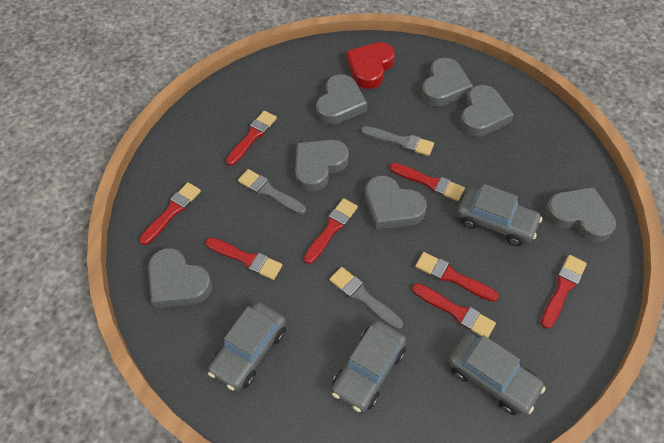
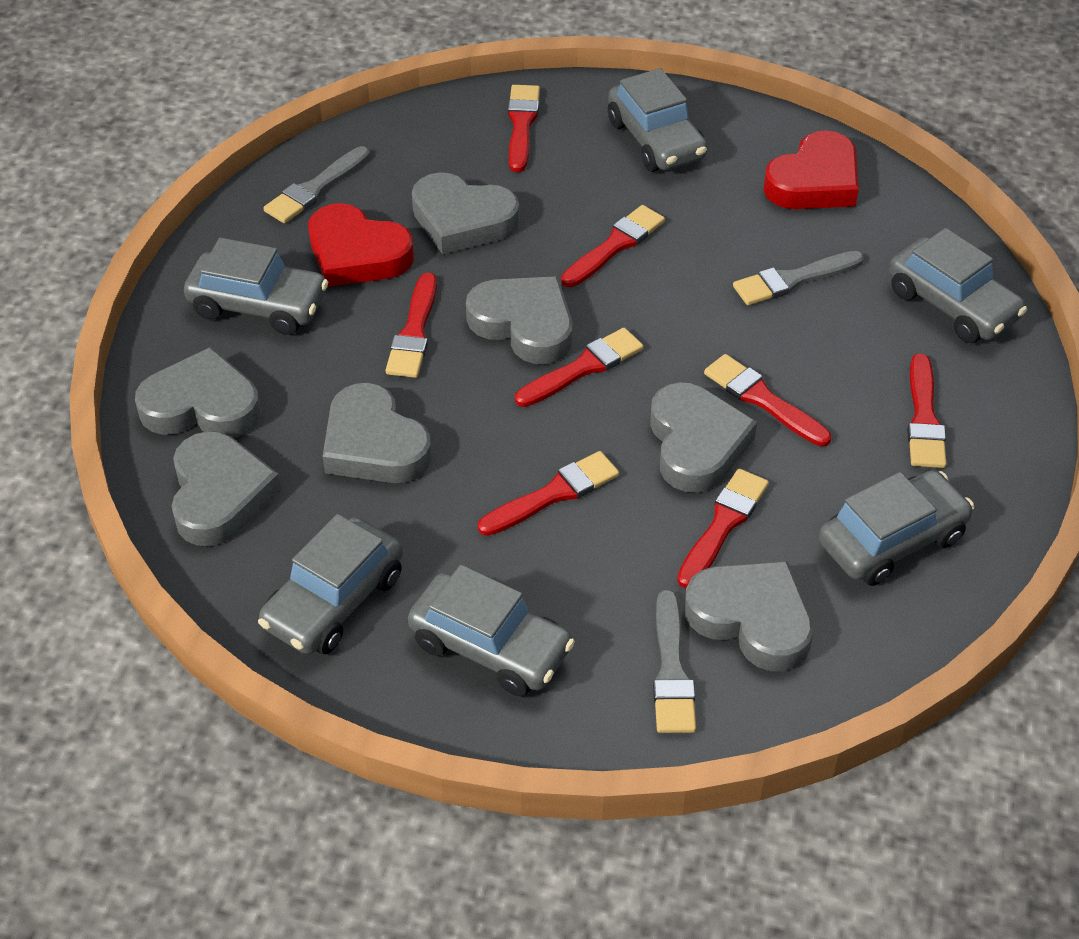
grey car: 4 -> 6
red heart: 1 -> 2

